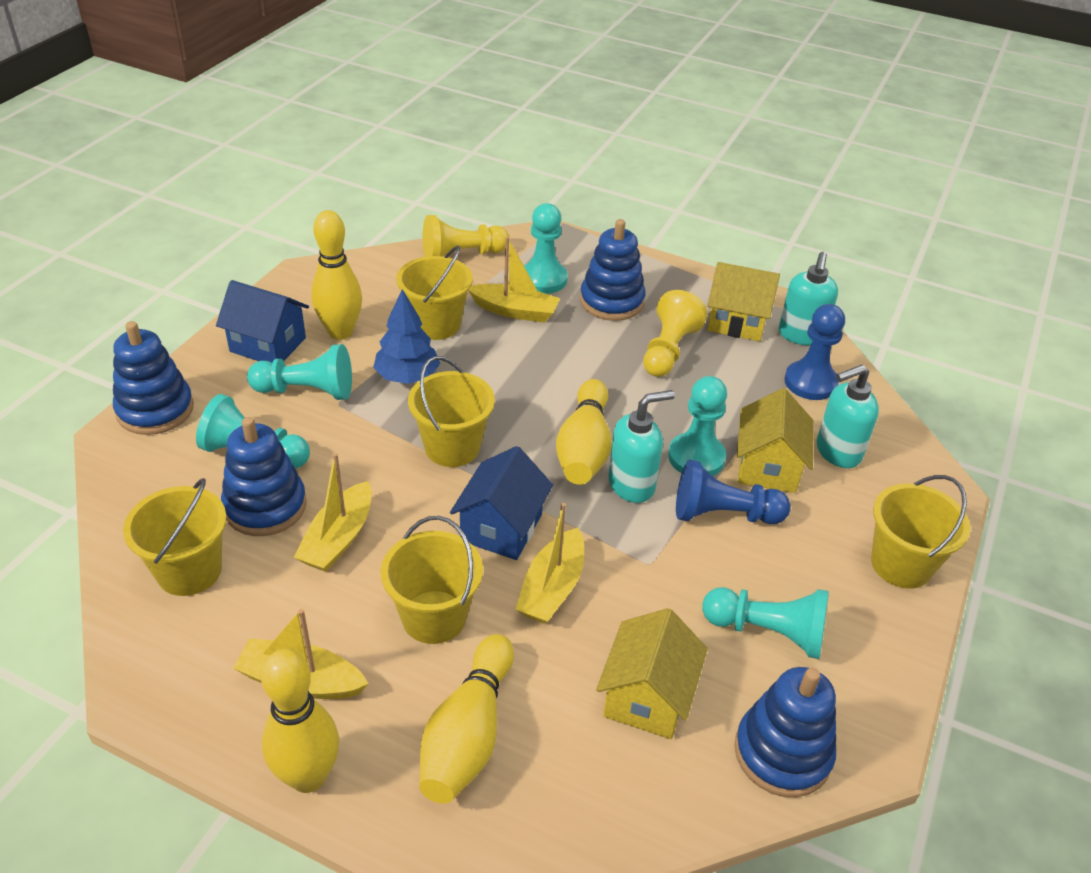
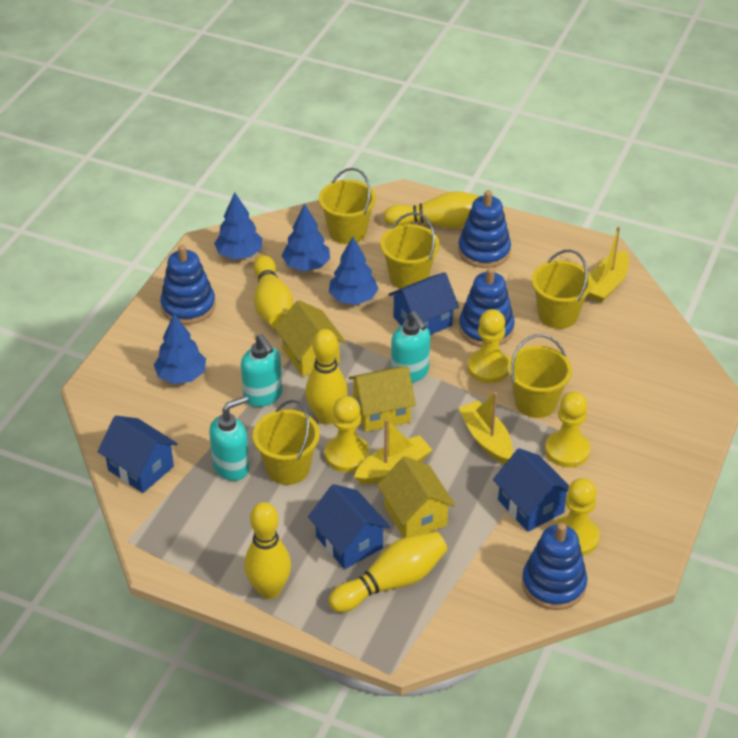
blue house: 2 -> 4
blue pawn: 2 -> 0
blue tree: 1 -> 4
turquoise pawn: 5 -> 0
yellow boat: 4 -> 3
yellow bowling pin: 4 -> 5
yellow pawn: 2 -> 4

